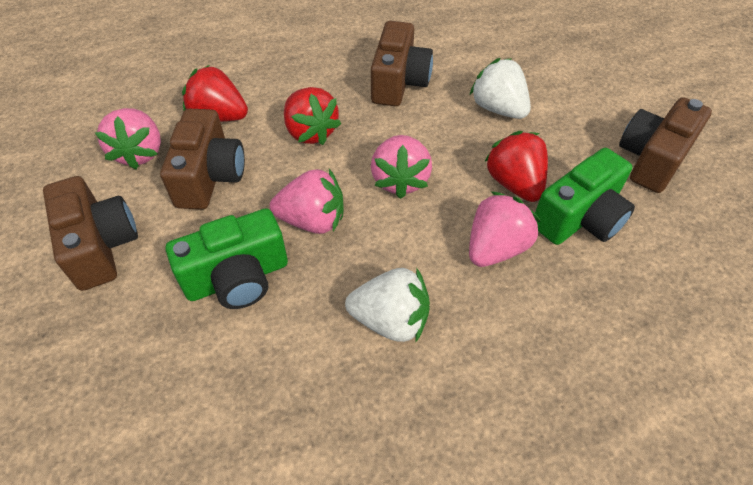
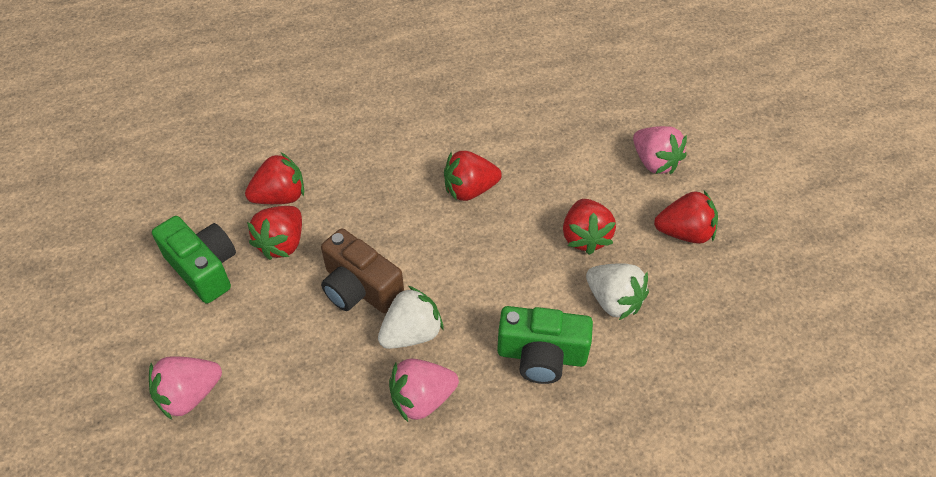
brown camera: 4 -> 1
pink strawberry: 4 -> 3
red strawberry: 3 -> 5

